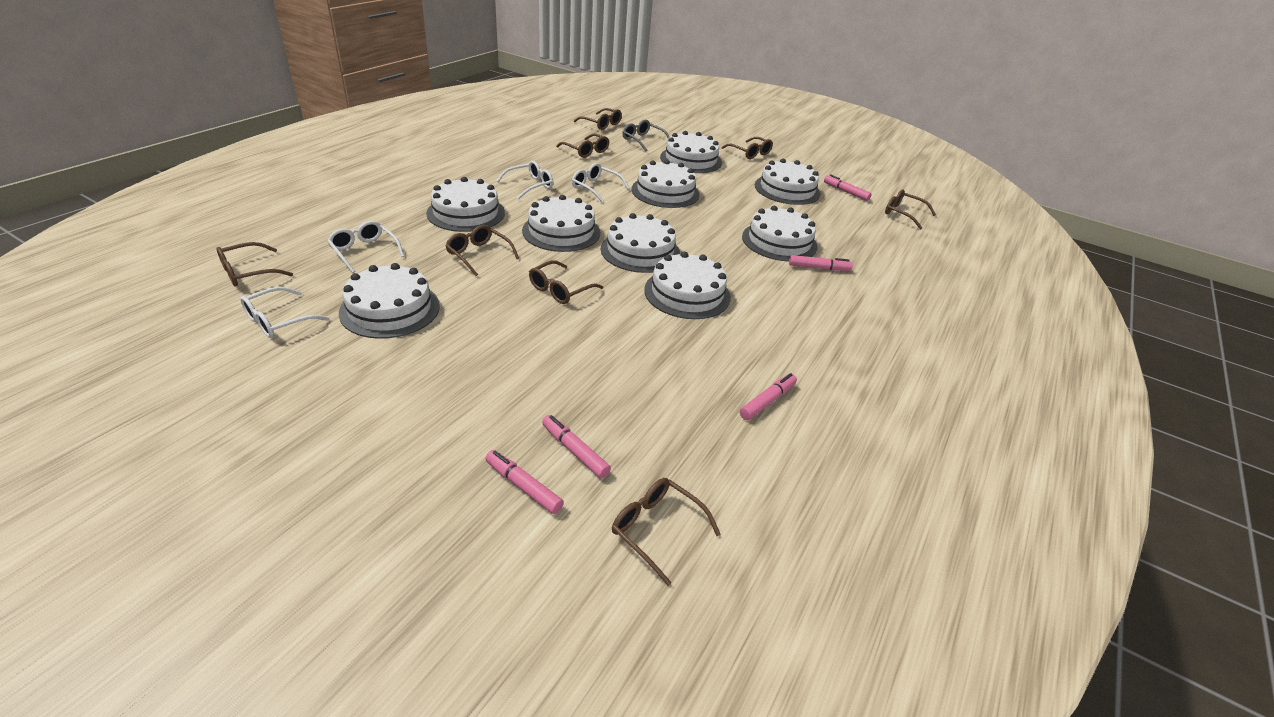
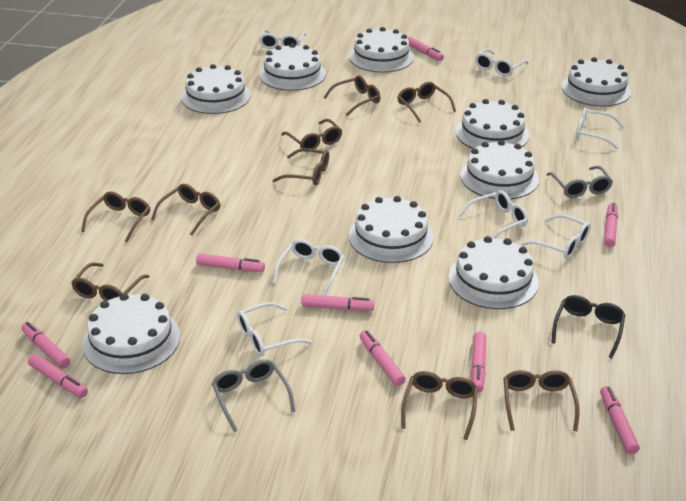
black glasses: 0 -> 1
brown glasses: 8 -> 9
grey glasses: 1 -> 2
pink marker: 5 -> 9
white glasses: 4 -> 7

